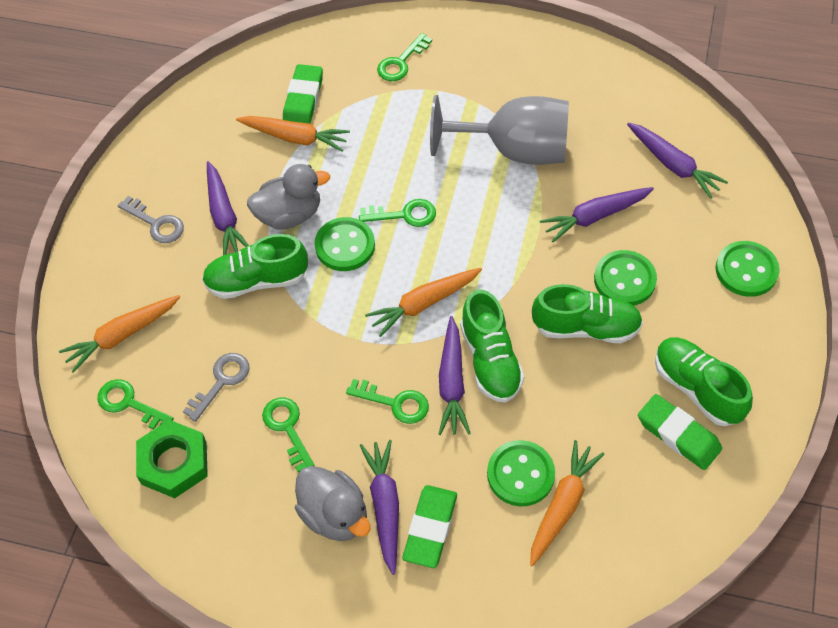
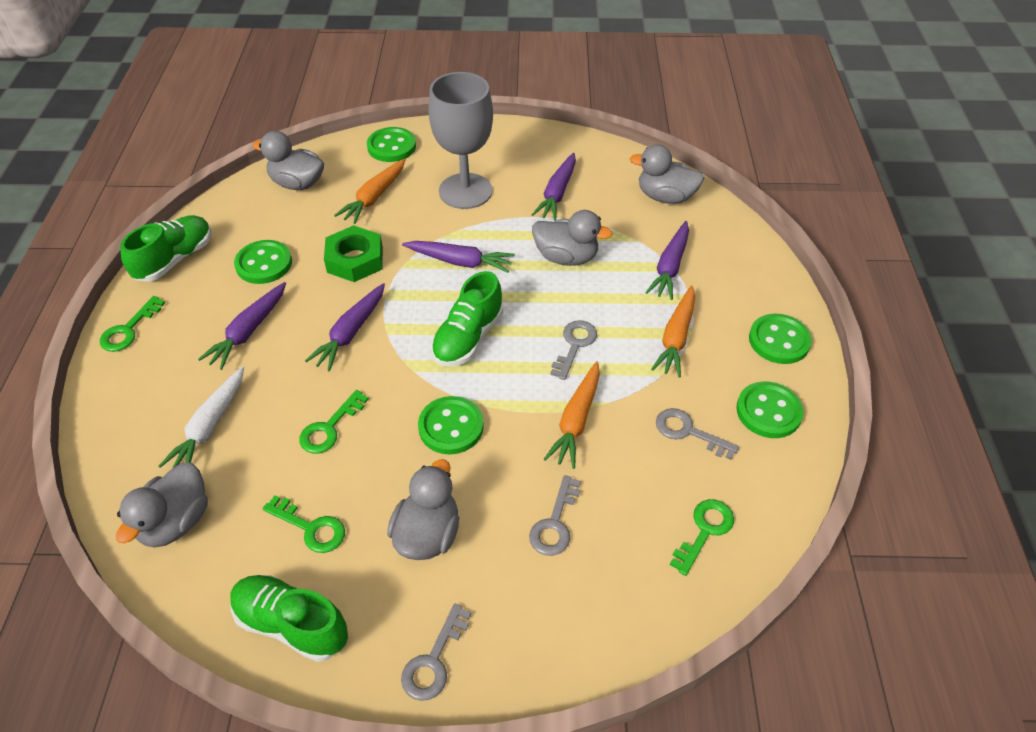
green button: 4 -> 5
green eraser: 3 -> 0
green key: 5 -> 4
green shoe: 4 -> 3
grey duck: 2 -> 5
grey key: 2 -> 4
orange carrot: 4 -> 3
white carrot: 0 -> 1

